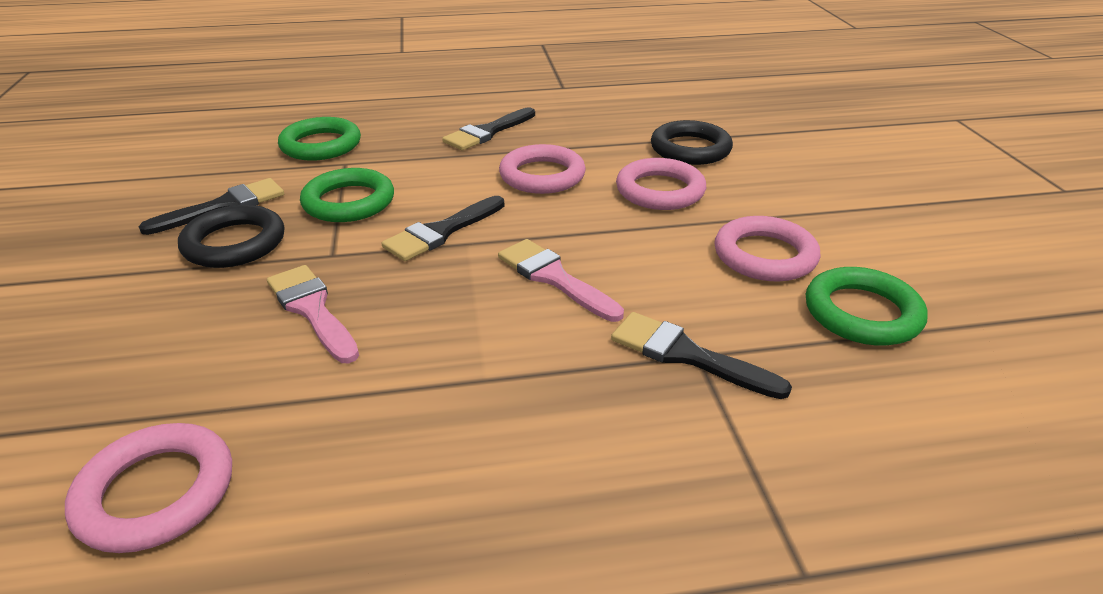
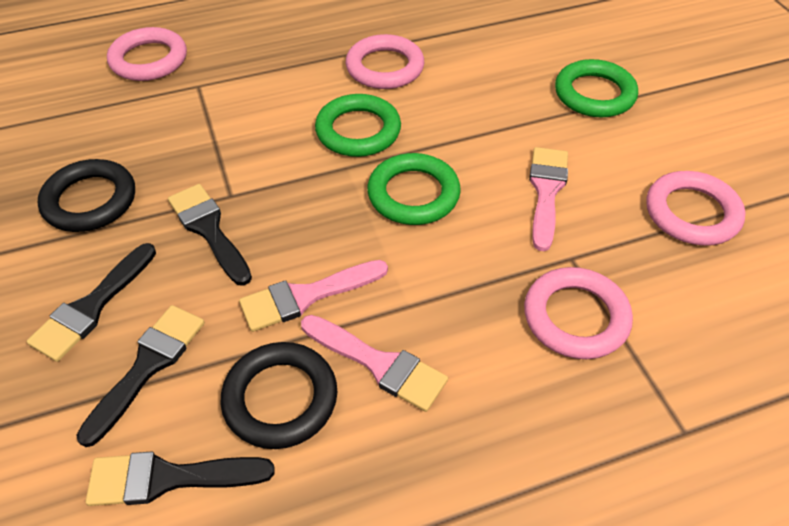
pink brush: 2 -> 3

